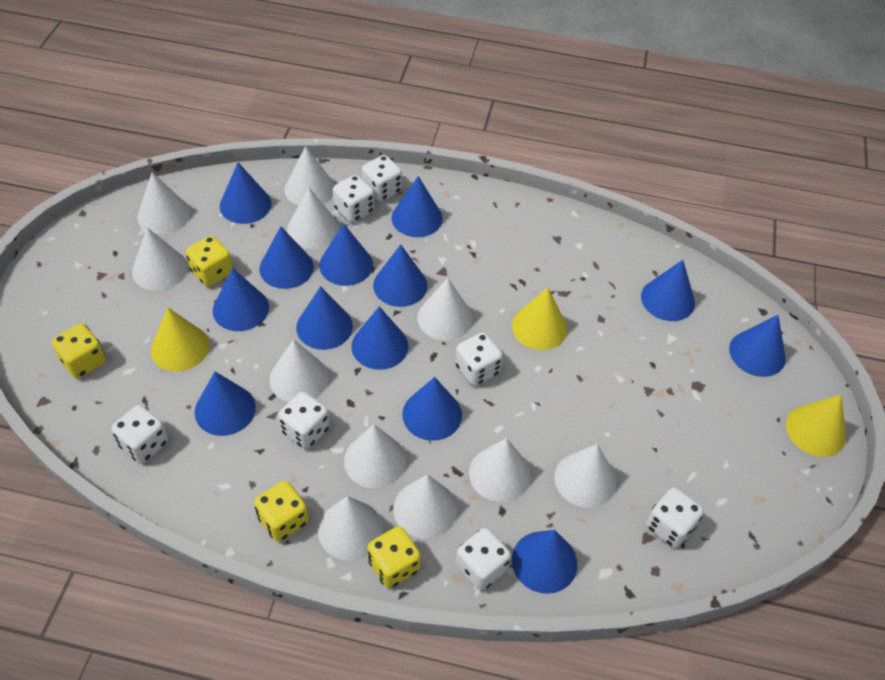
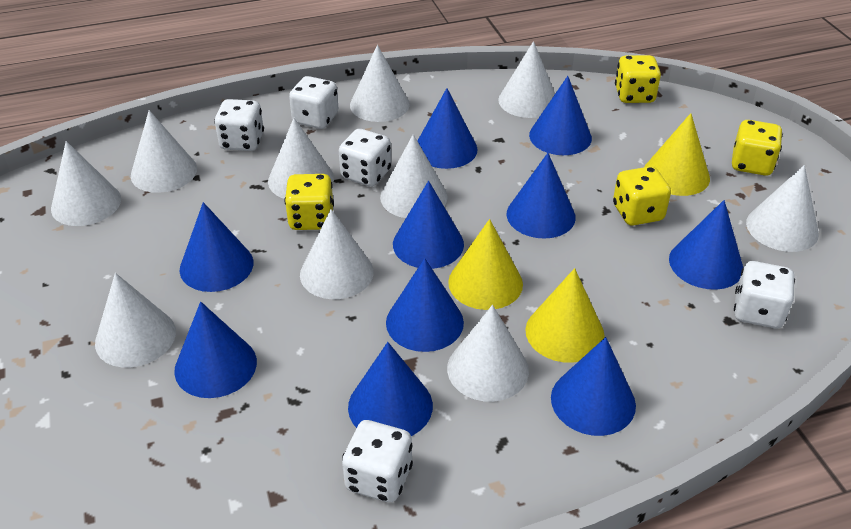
blue cone: 13 -> 10
white cone: 11 -> 10
white dice: 7 -> 5

